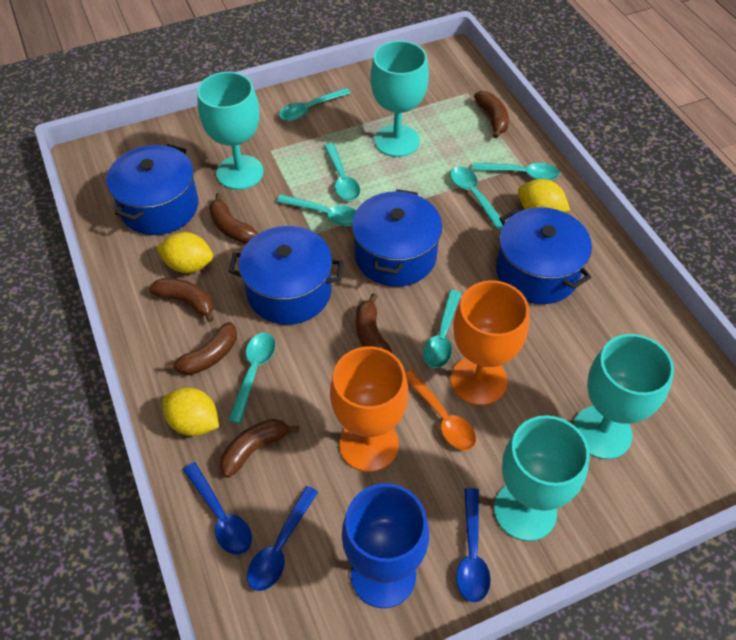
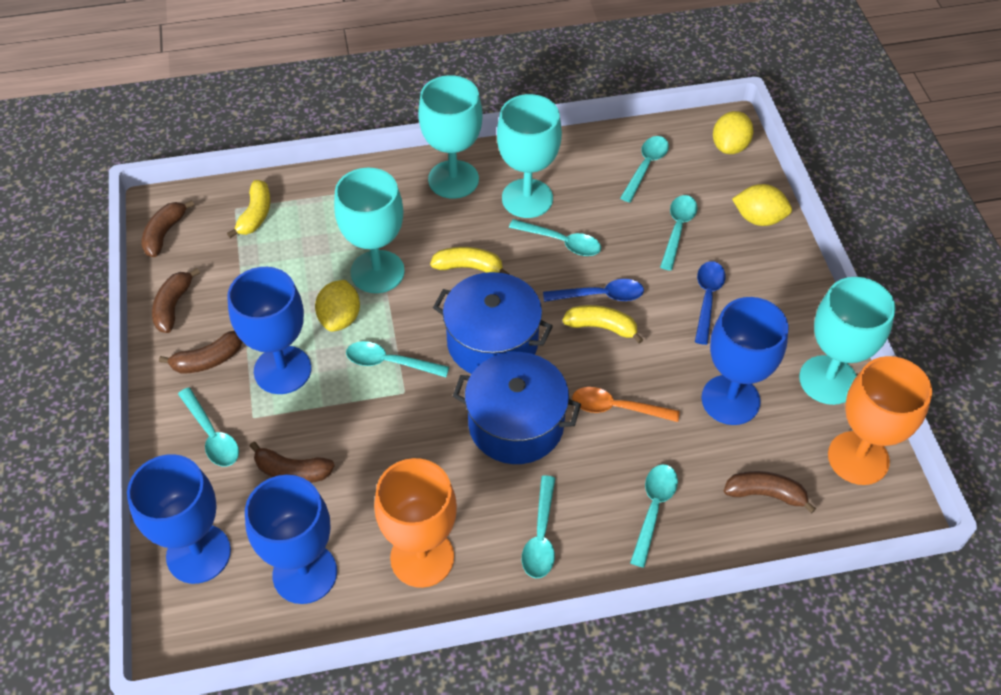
blue goblet: 1 -> 4
blue pot: 4 -> 2
blue spoon: 3 -> 2
brown banana: 6 -> 5
yellow banana: 0 -> 3

